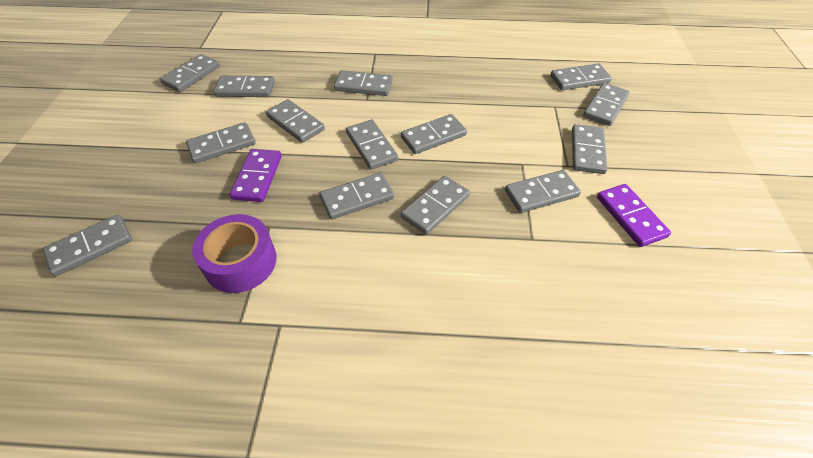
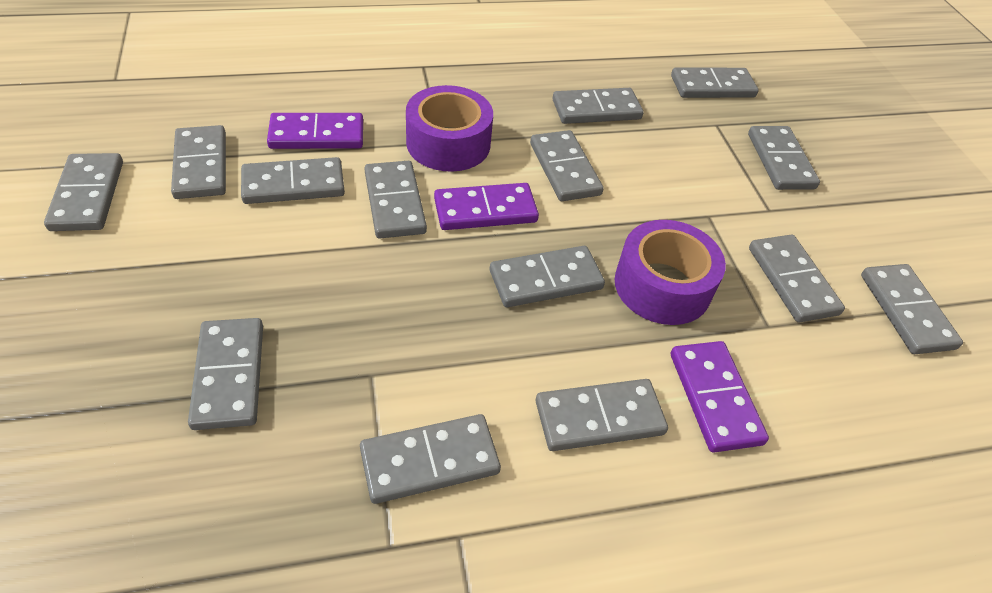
purple domino: 2 -> 3
purple tape: 1 -> 2

